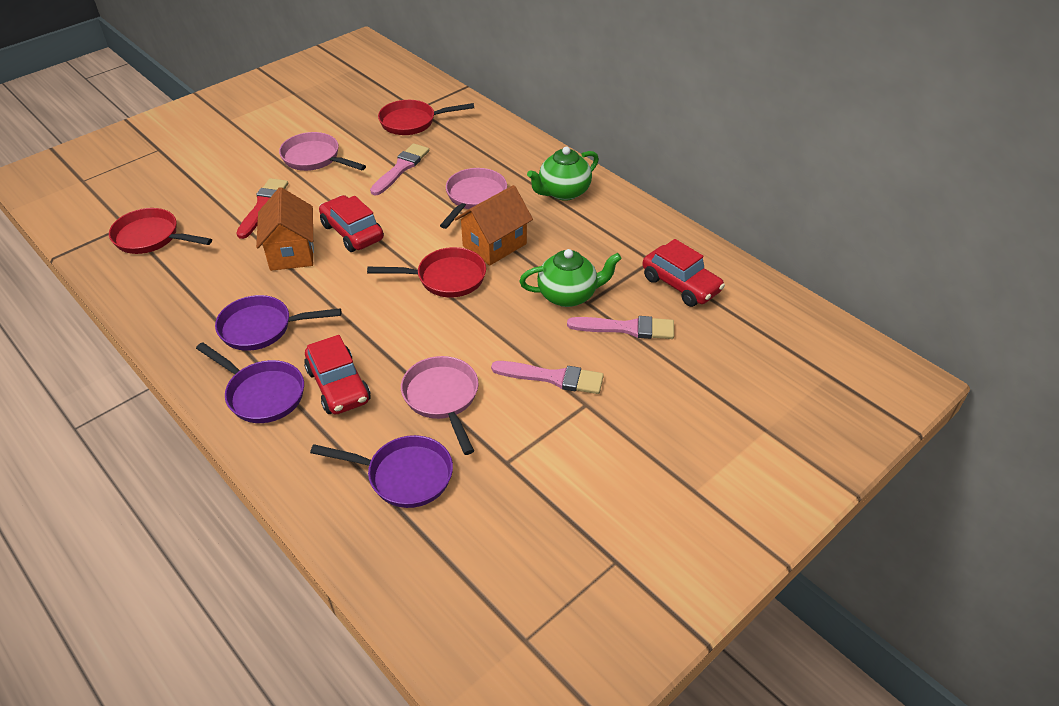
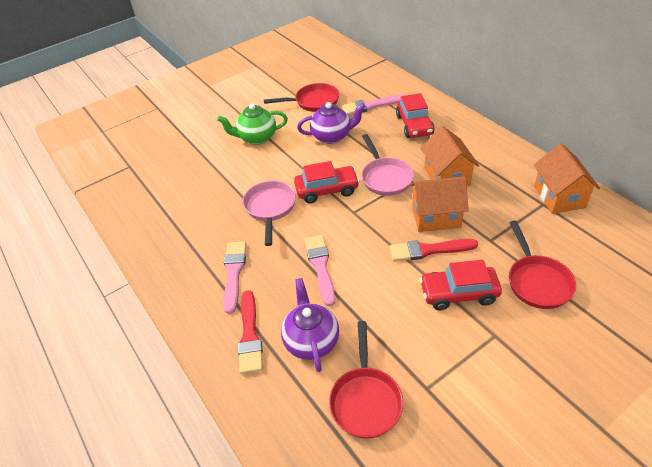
green teapot: 2 -> 1
orange house: 2 -> 3
pink pan: 3 -> 2
purple pan: 3 -> 0
purple teapot: 0 -> 2
red brush: 1 -> 2

